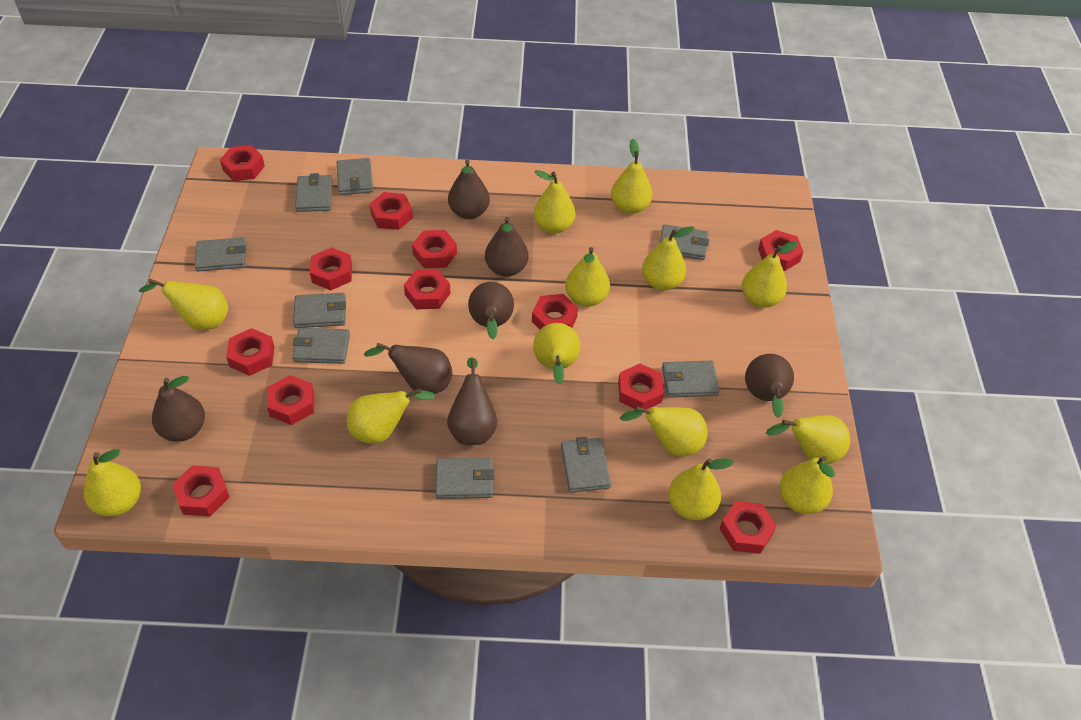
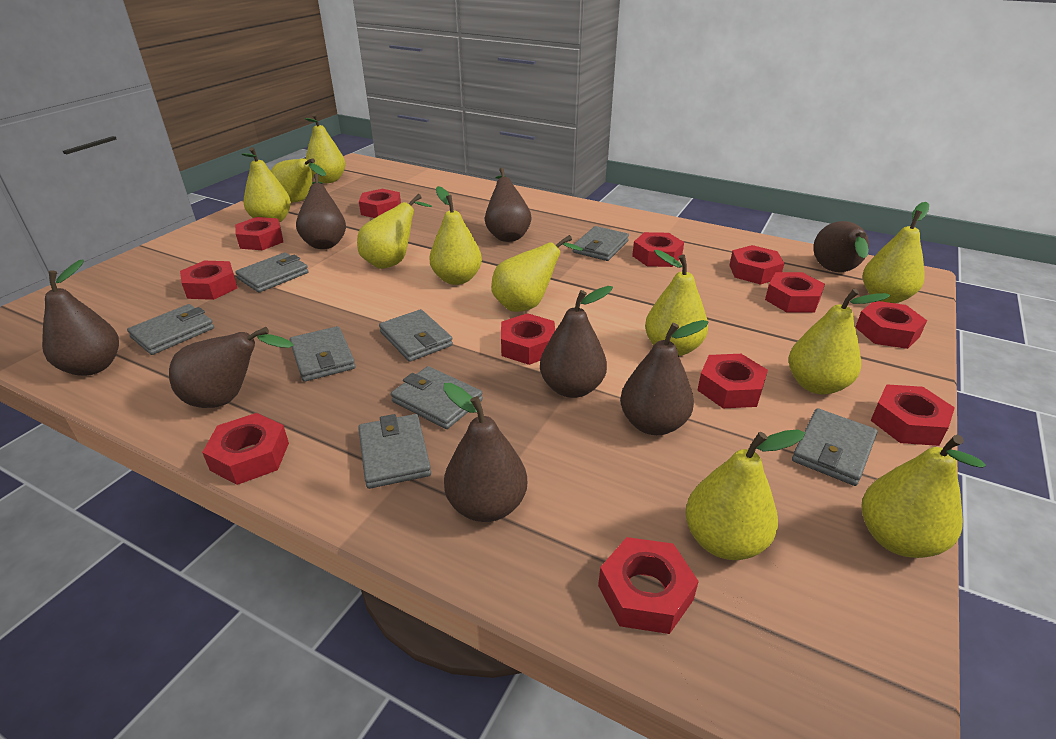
brown pear: 7 -> 8
grey wallet: 9 -> 8
yellow pear: 13 -> 11

